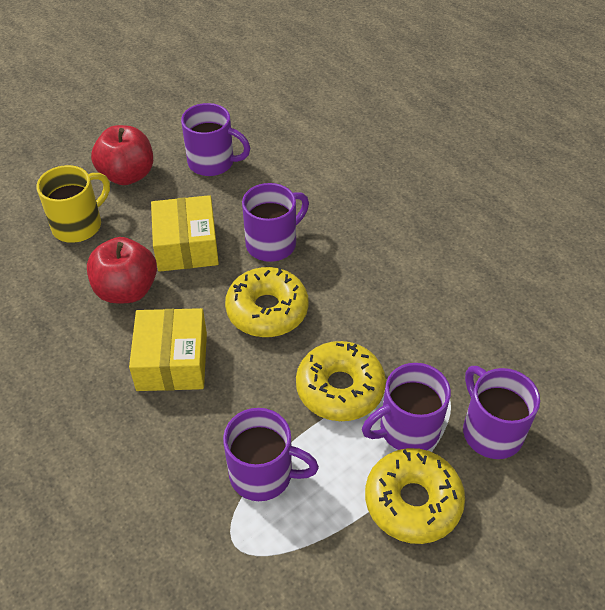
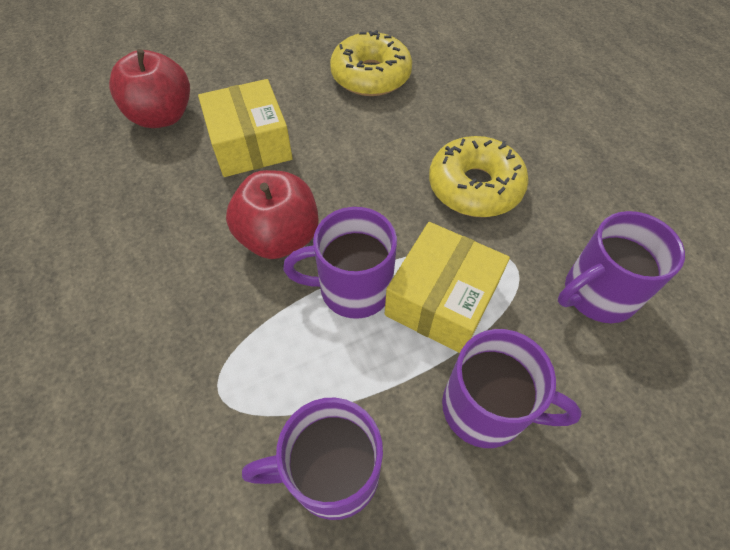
purple mug: 5 -> 4
yellow donut: 3 -> 2
yellow mug: 1 -> 0

